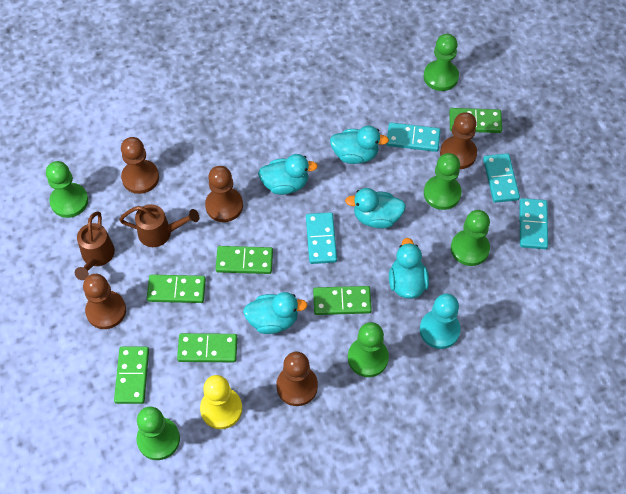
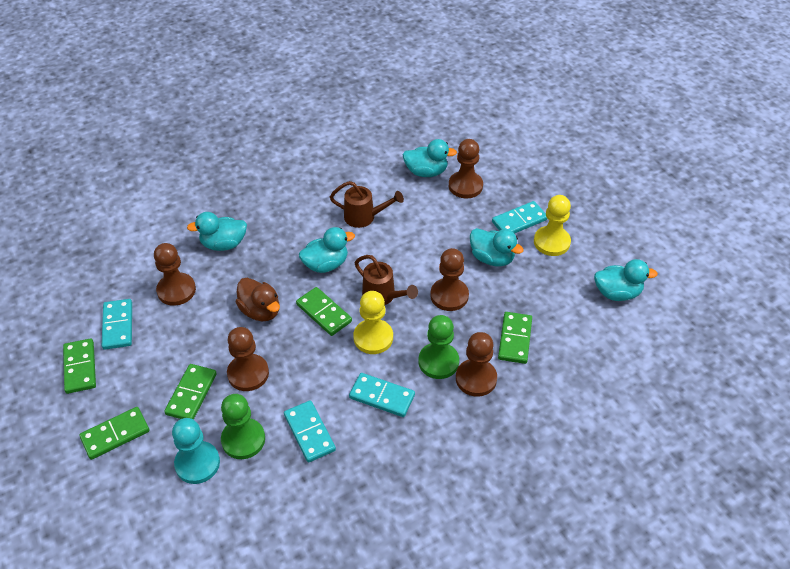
brown duck: 0 -> 1
green domino: 6 -> 5
green pawn: 6 -> 2
yellow pawn: 1 -> 2

